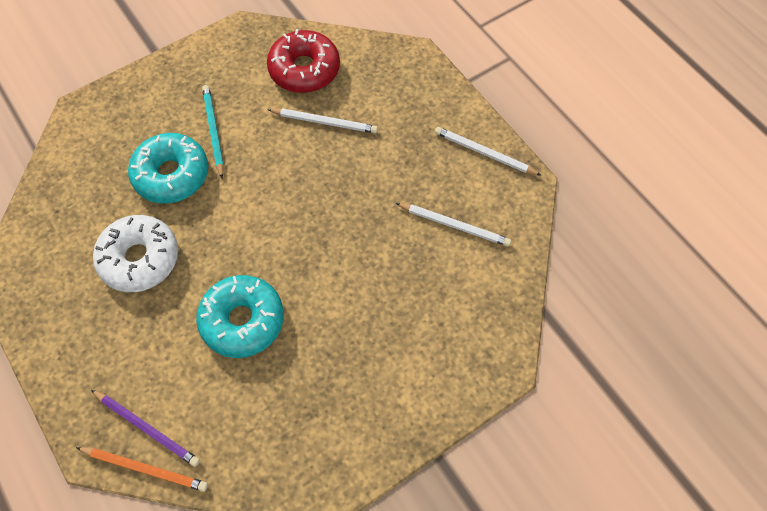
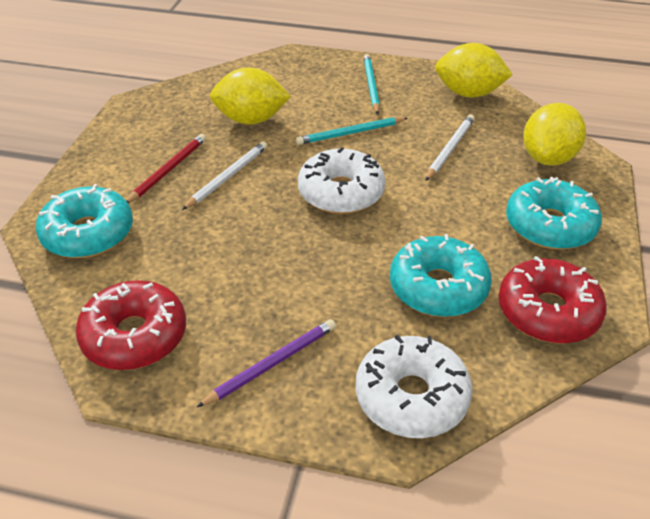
orange pencil: 1 -> 0
red donut: 1 -> 2
red pencil: 0 -> 1
turquoise donut: 2 -> 3
turquoise pencil: 1 -> 2
white donut: 1 -> 2
white pencil: 3 -> 2
yellow lemon: 0 -> 3

